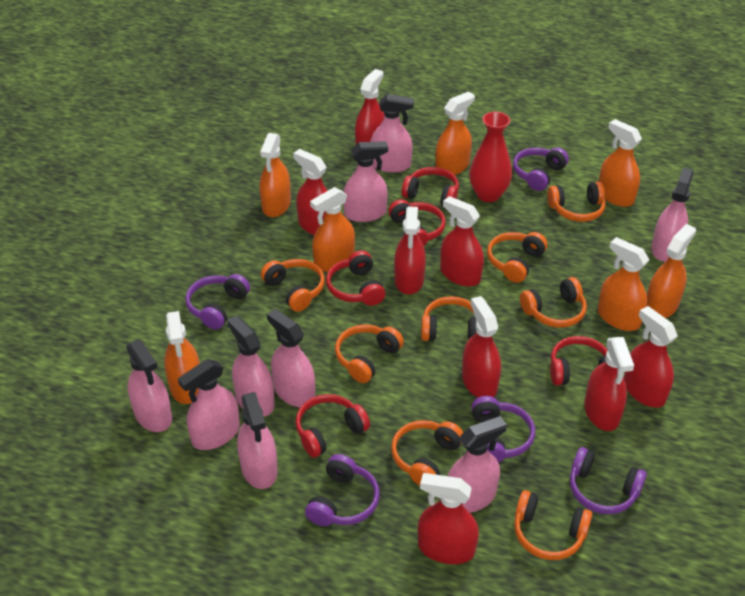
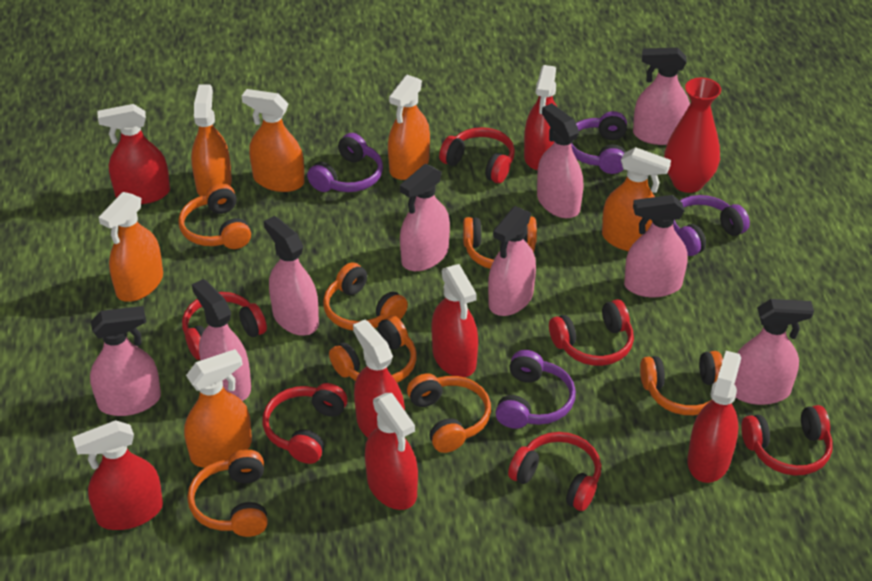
orange headphones: 8 -> 7
orange spray bottle: 7 -> 6
purple headphones: 5 -> 4
red headphones: 5 -> 6
red spray bottle: 8 -> 7

